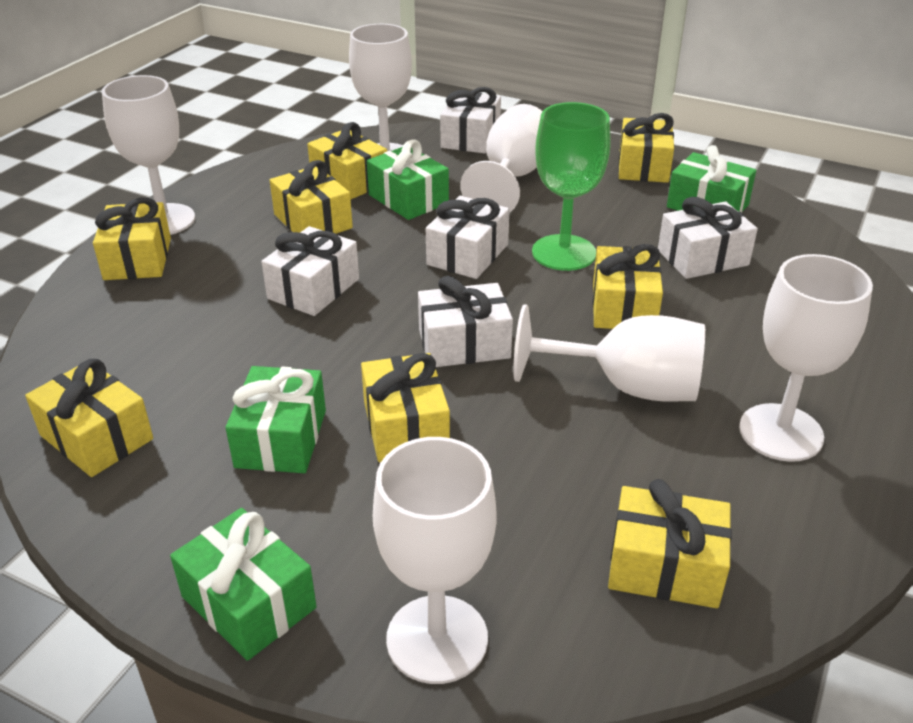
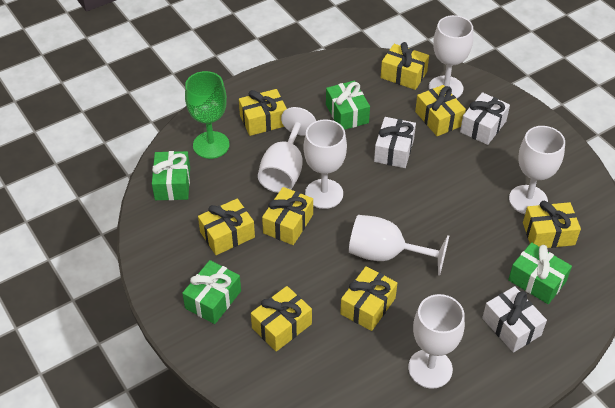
white gift: 5 -> 3

